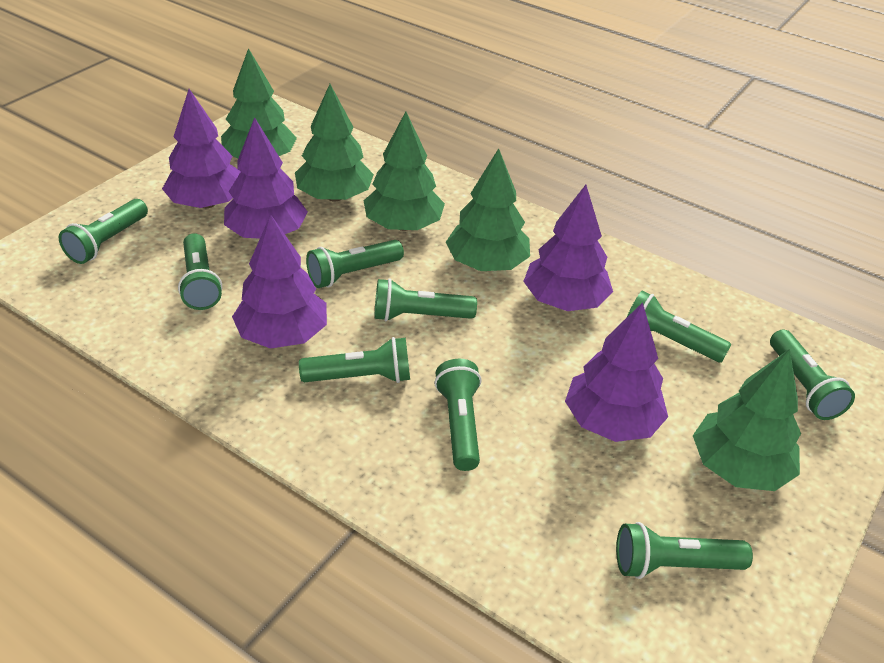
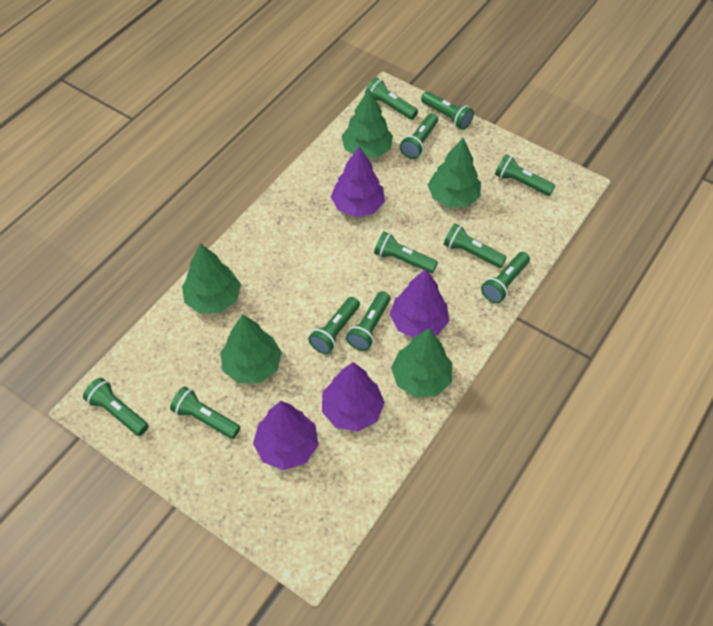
green flashlight: 9 -> 11
purple tree: 5 -> 4

